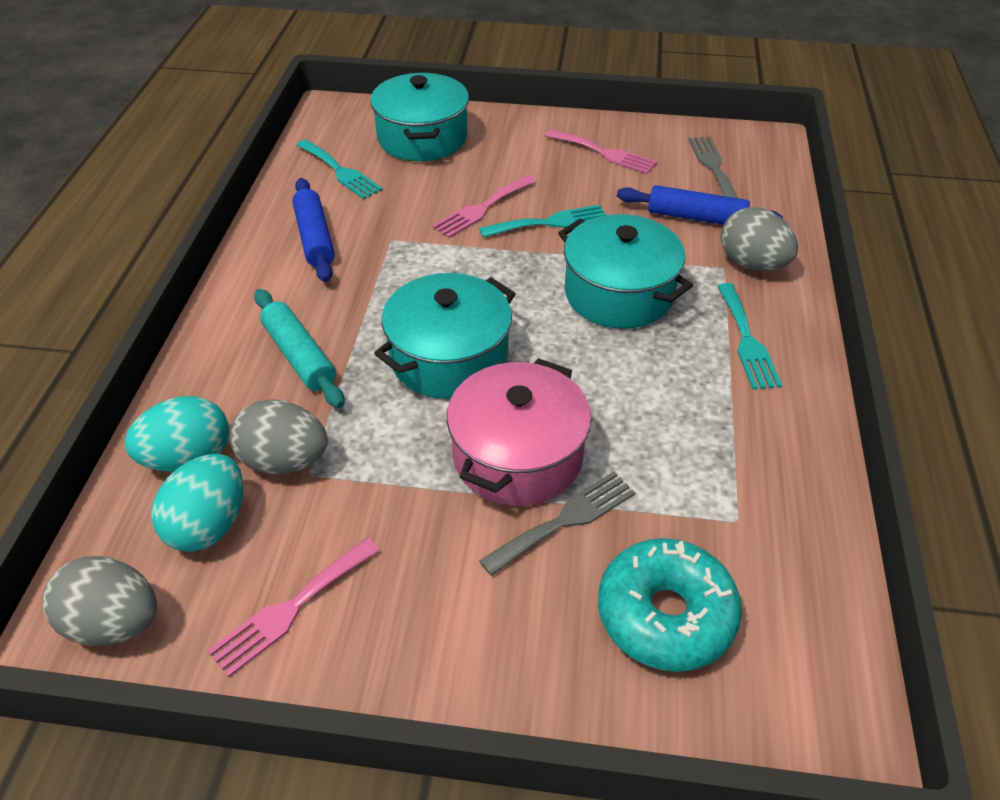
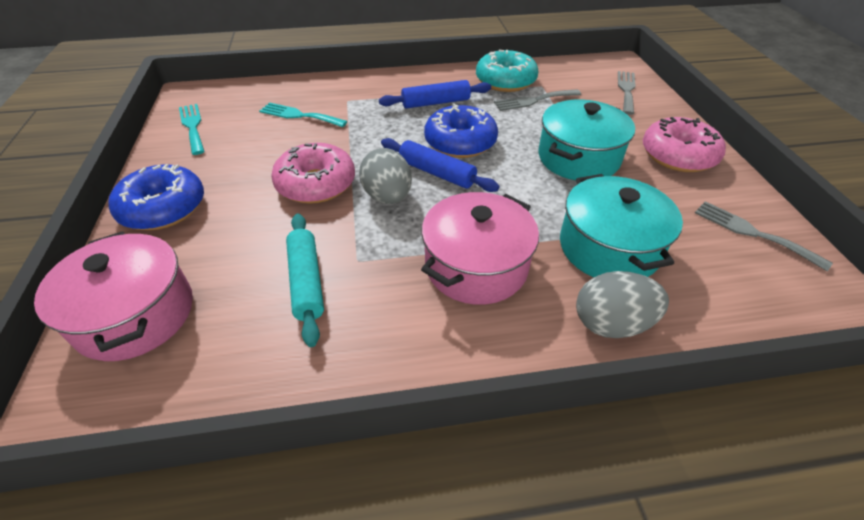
blue donut: 0 -> 2
grey egg: 3 -> 2
grey fork: 2 -> 3
pink donut: 0 -> 2
pink fork: 3 -> 0
pink pot: 1 -> 2
turquoise egg: 2 -> 0
turquoise fork: 3 -> 2
turquoise pot: 3 -> 2

